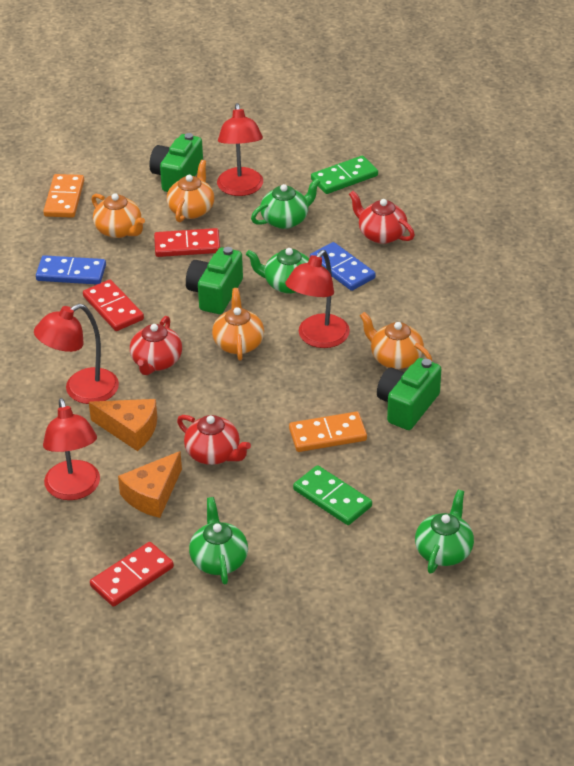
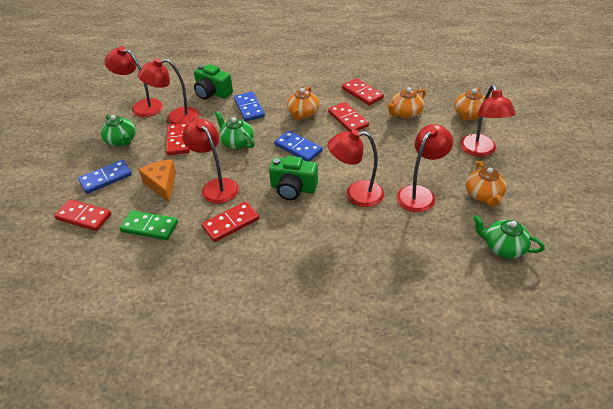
blue domino: 2 -> 3
green camera: 3 -> 2
green domino: 2 -> 1
green teapot: 4 -> 3
orange cheese: 2 -> 1
orange domino: 2 -> 0
red domino: 3 -> 5
red lamp: 4 -> 6
red teapot: 3 -> 0

